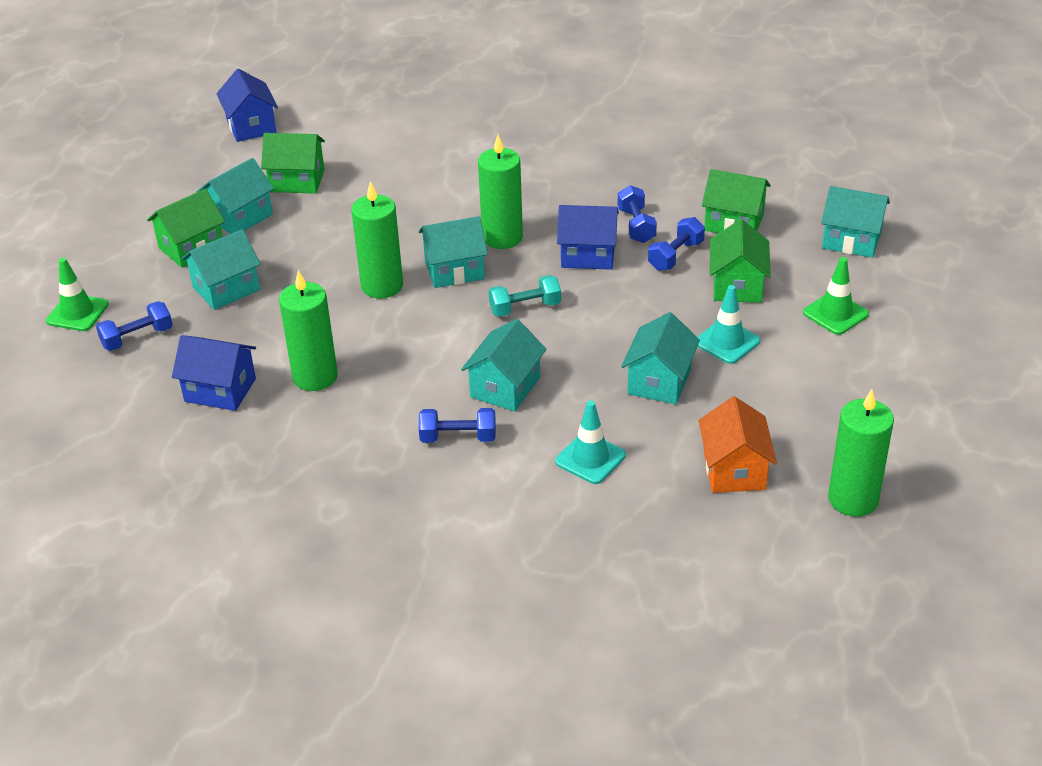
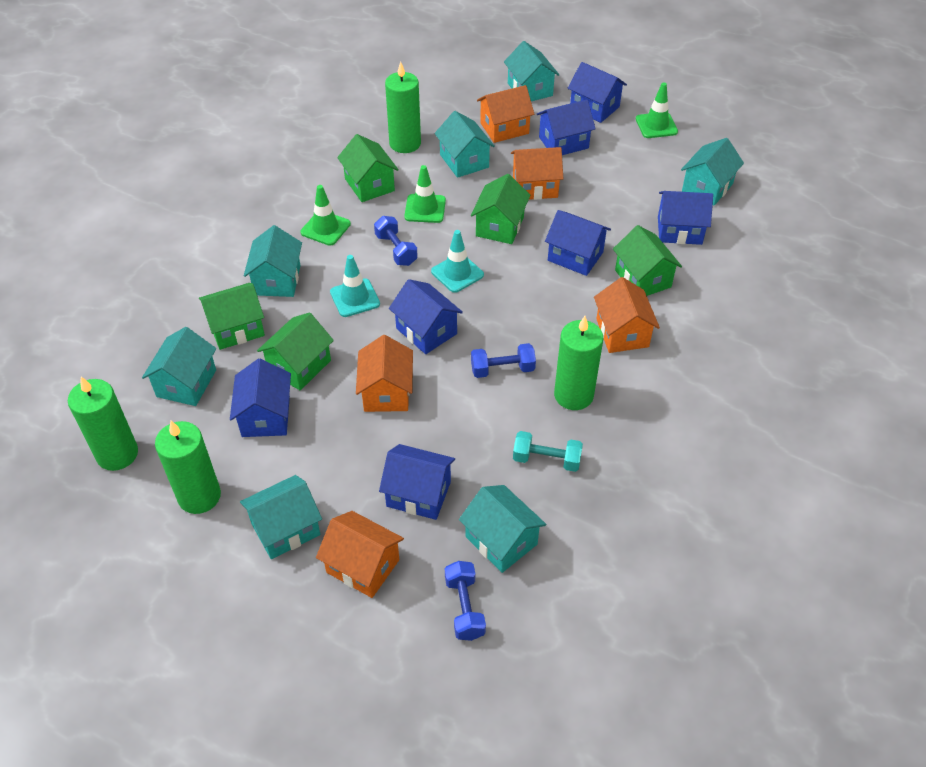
blue dumbbell: 4 -> 3
blue house: 3 -> 7
green house: 4 -> 5
green traffic cone: 2 -> 3
orange house: 1 -> 5
turquoise house: 6 -> 7

